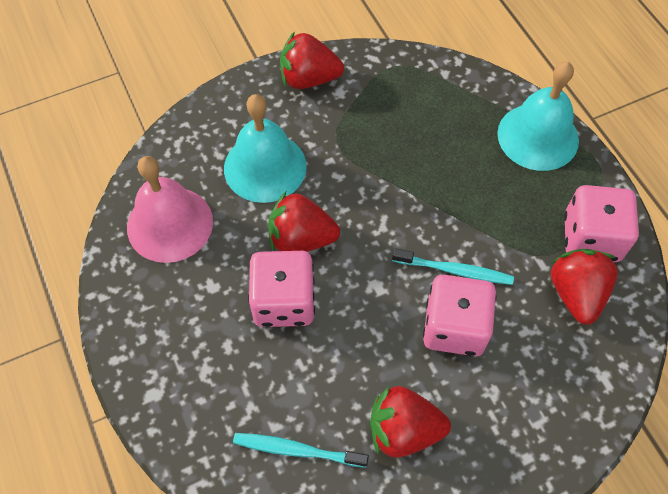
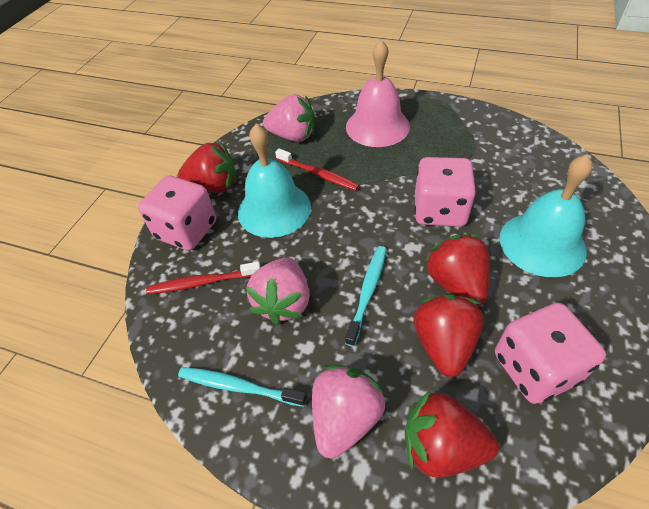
pink strawberry: 0 -> 3
red toothbrush: 0 -> 2

